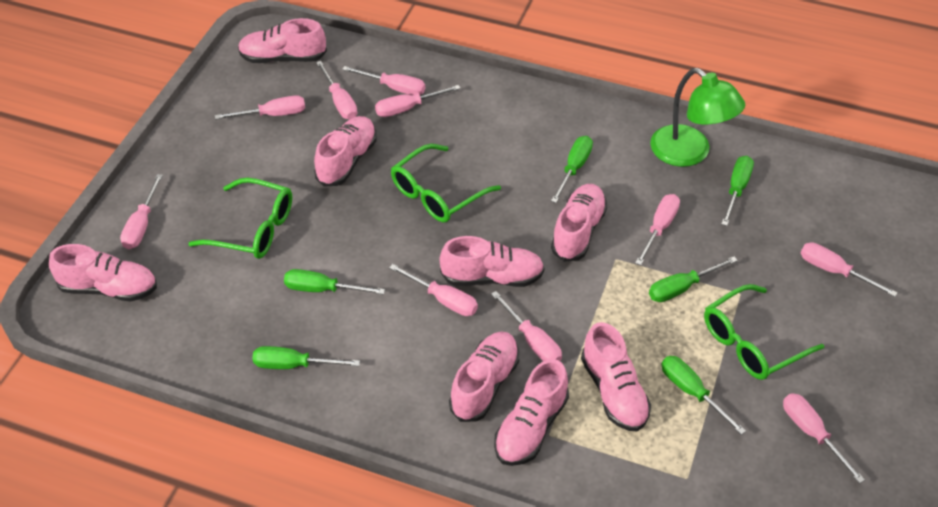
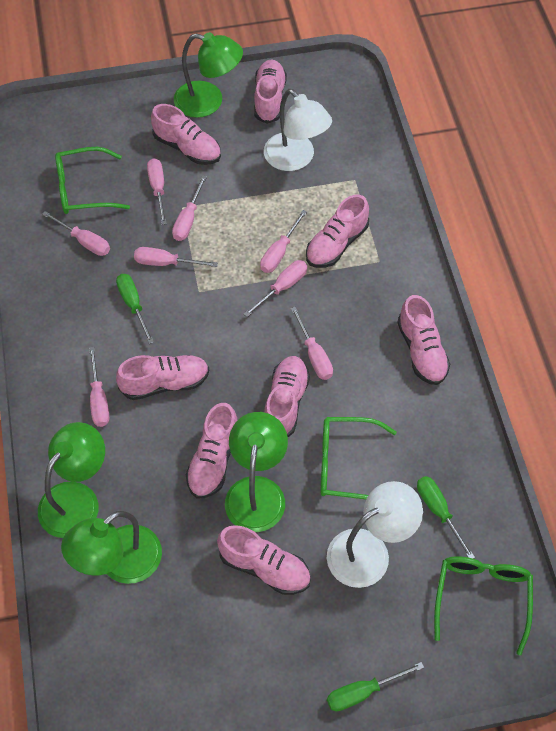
green lamp: 1 -> 4
green screwdriver: 6 -> 3
pink screwdriver: 10 -> 8
white lamp: 0 -> 2

